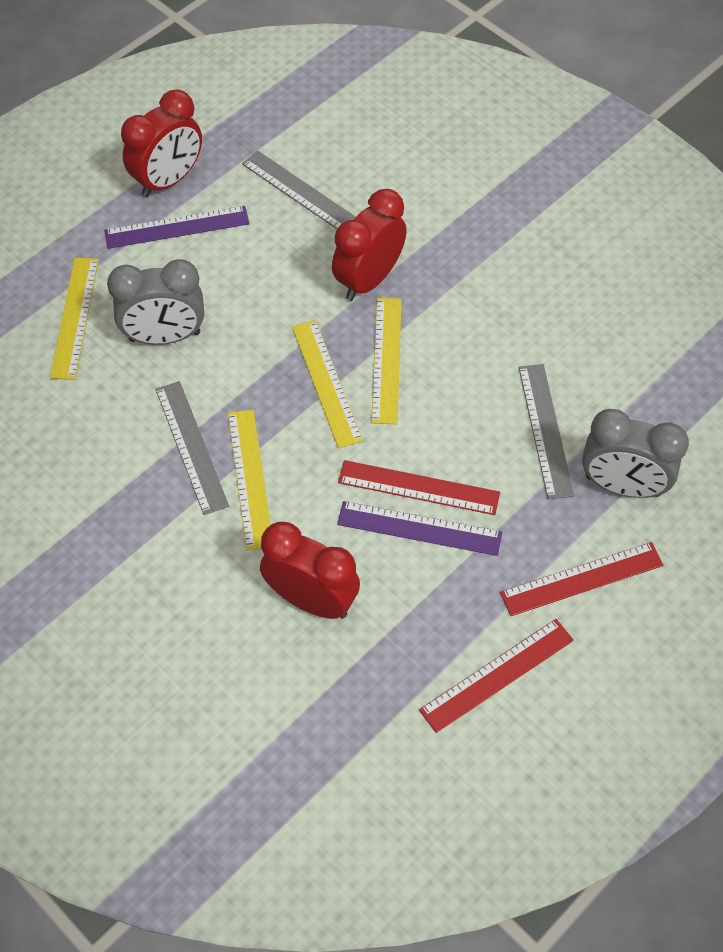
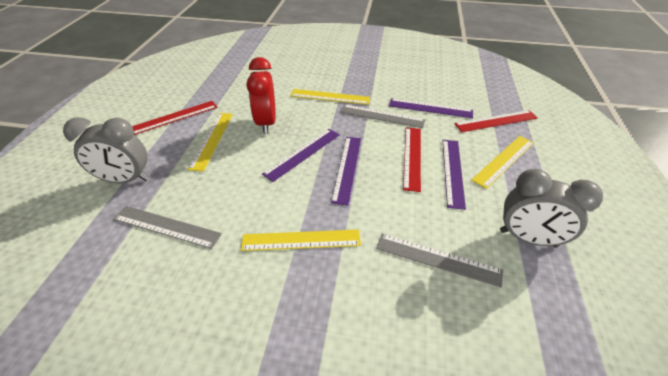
purple ruler: 2 -> 4
red clock: 3 -> 1

